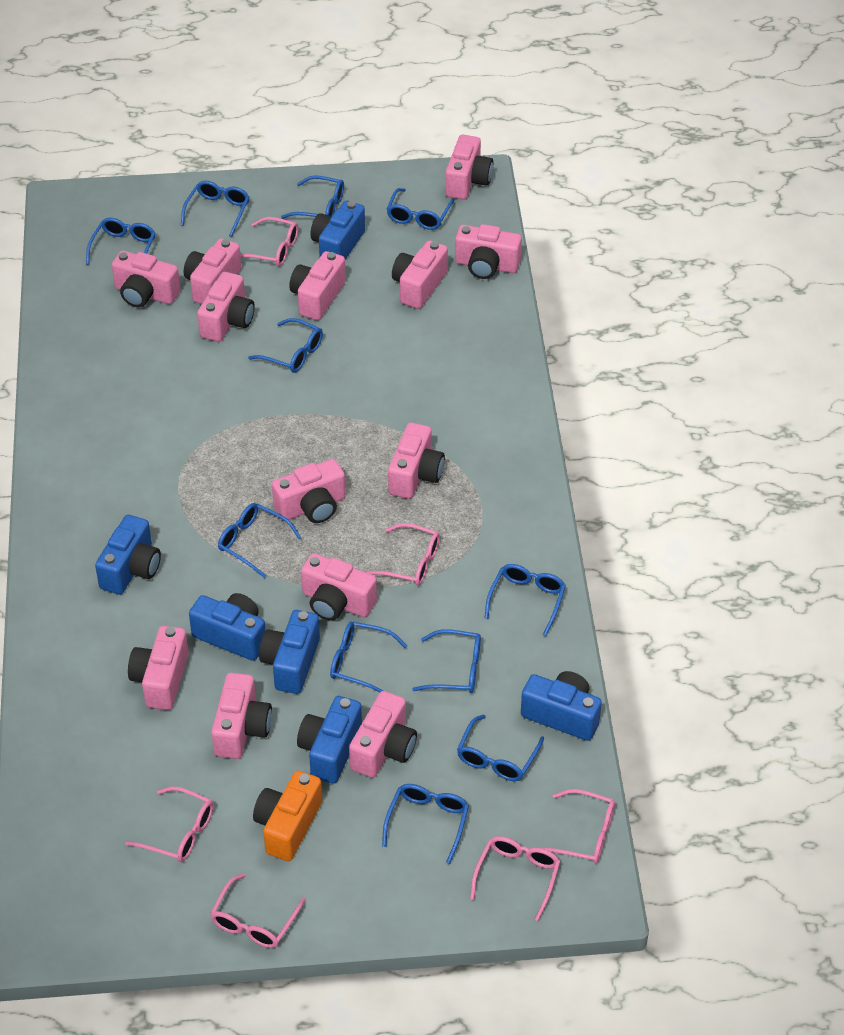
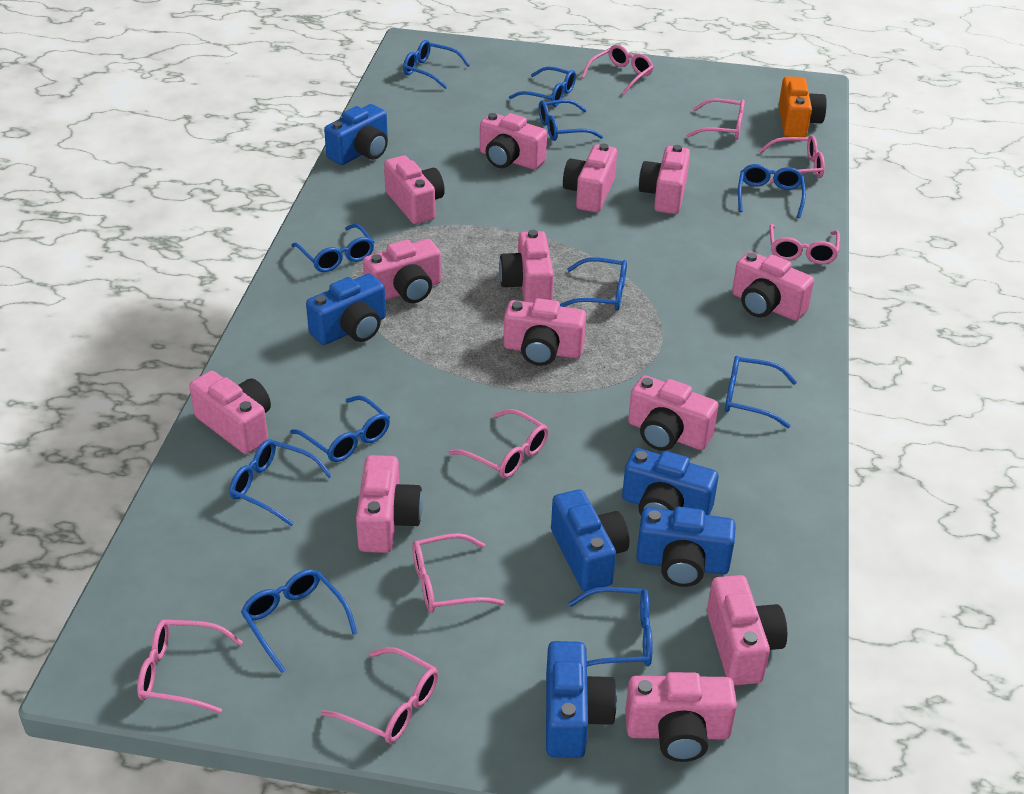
pink glasses: 6 -> 8

